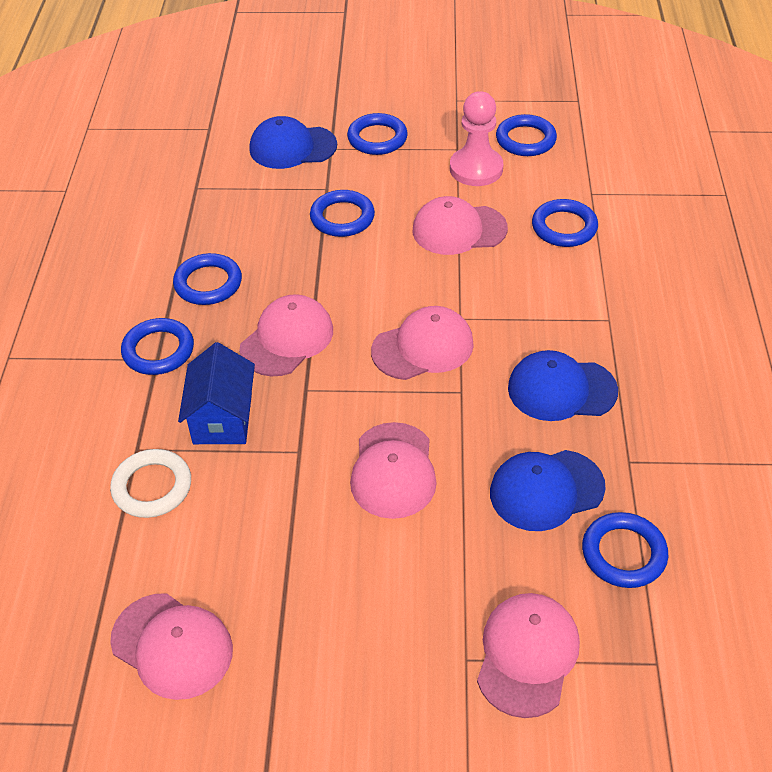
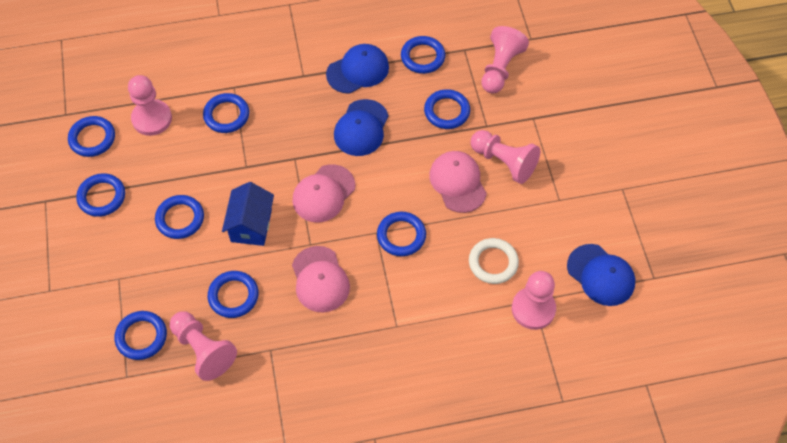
blue ring: 7 -> 9
pink cap: 6 -> 3
pink pawn: 1 -> 5

